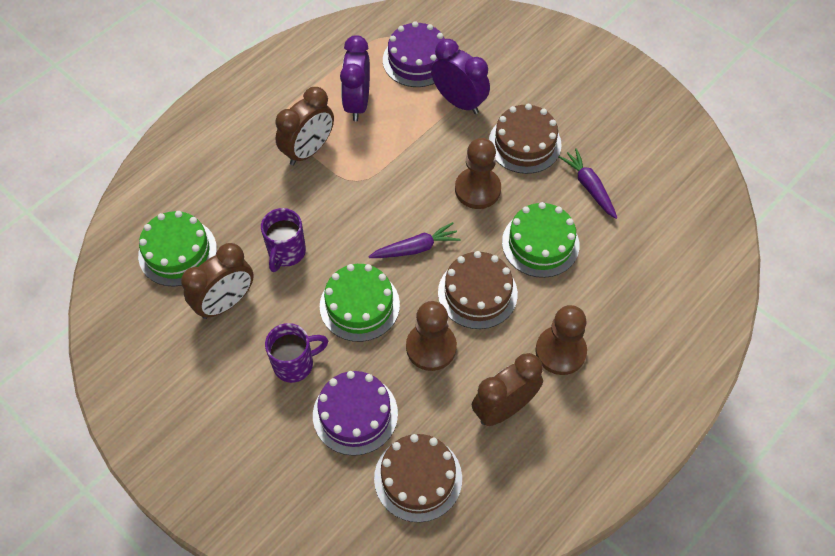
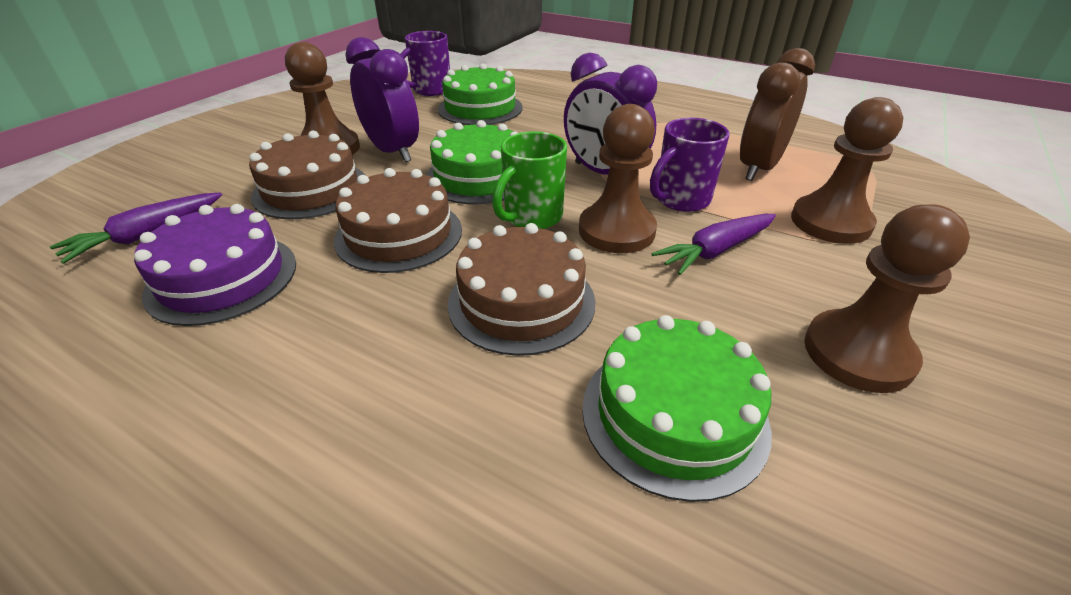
brown clock: 3 -> 1
brown pawn: 3 -> 4
green mug: 0 -> 1
purple cake: 2 -> 1

